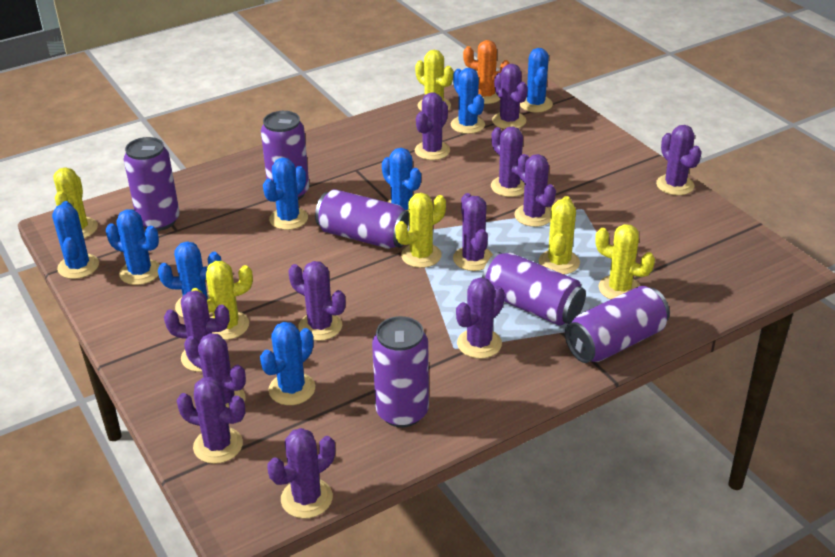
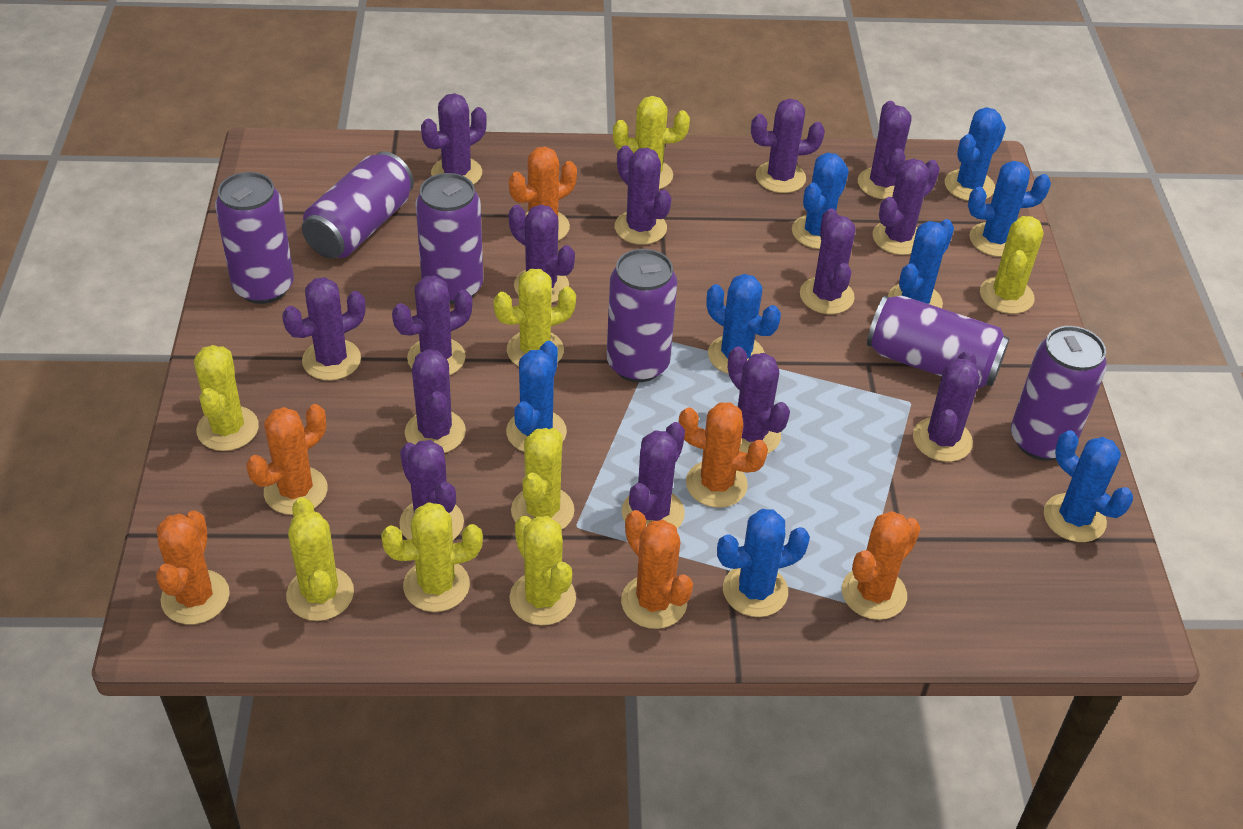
orange cactus: 1 -> 6
purple cactus: 12 -> 14
yellow cactus: 6 -> 8

